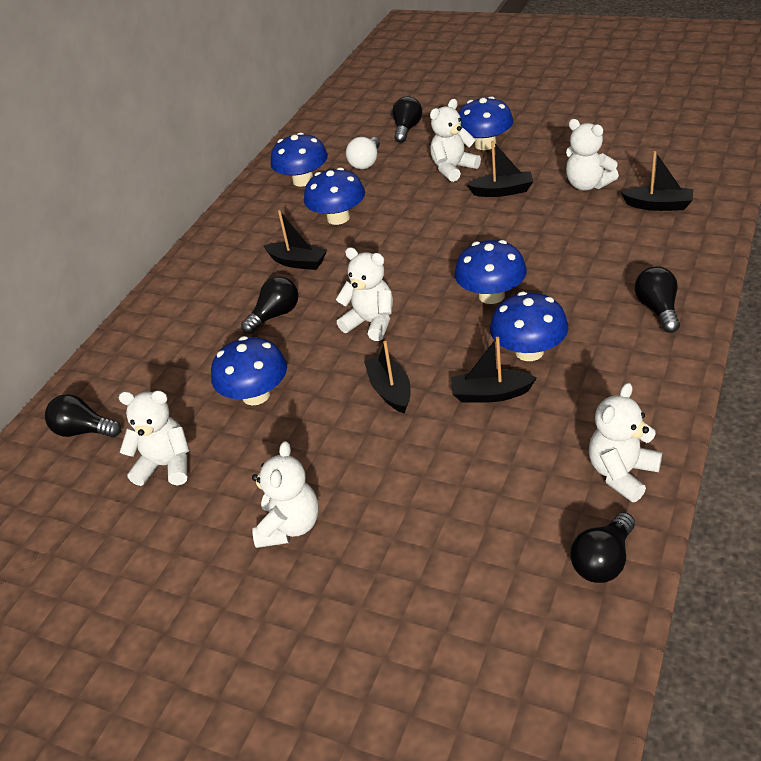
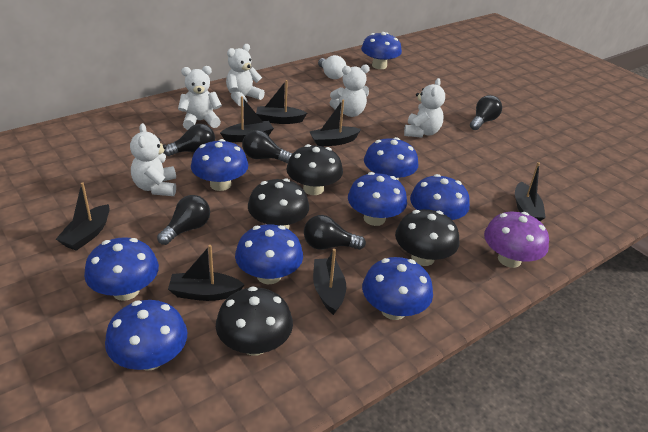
black boat: 5 -> 7
black mushroom: 0 -> 4
blue mushroom: 6 -> 9
purple mushroom: 0 -> 1
white teddy bear: 6 -> 5

